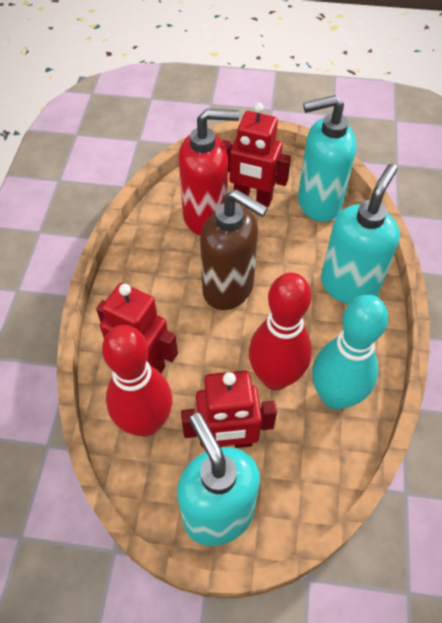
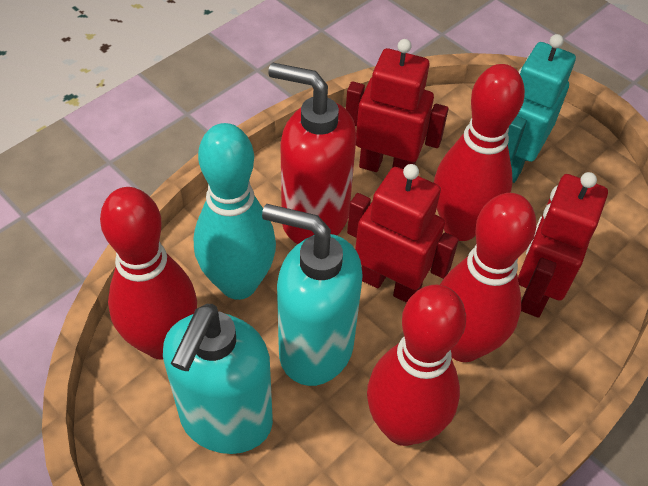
brown soap dispenser: 1 -> 0
red bowling pin: 2 -> 4
turquoise robot: 0 -> 1
turquoise soap dispenser: 3 -> 2

